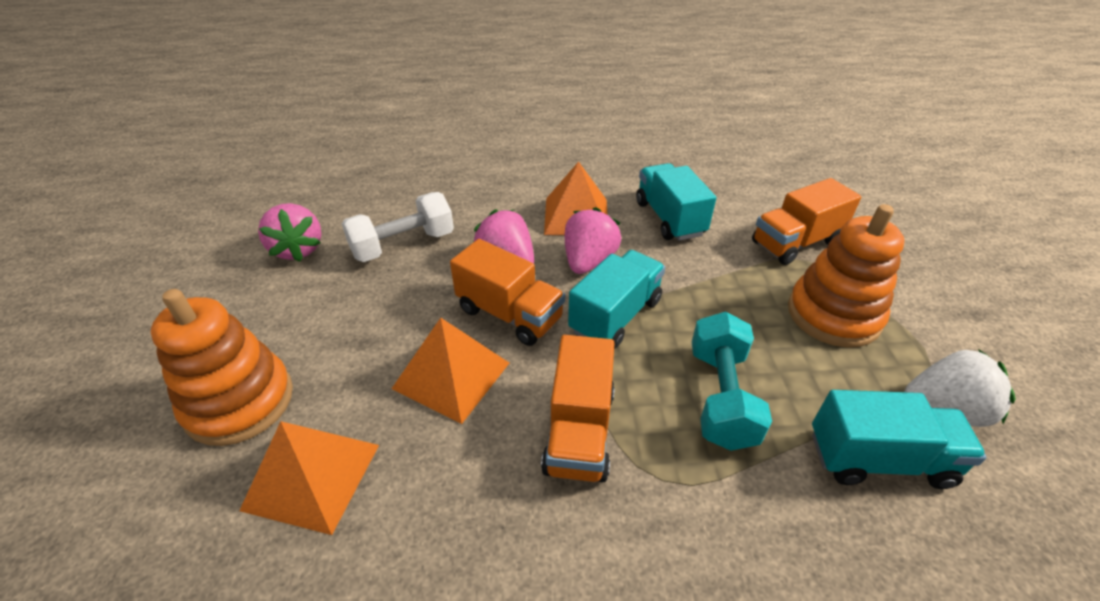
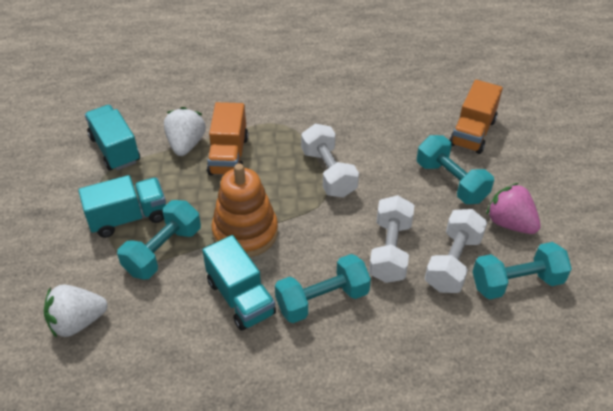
orange pyramid: 3 -> 0
orange stacking toy: 2 -> 1
orange truck: 3 -> 2
pink strawberry: 3 -> 1
turquoise dumbbell: 1 -> 4
white dumbbell: 1 -> 3
white strawberry: 1 -> 2

